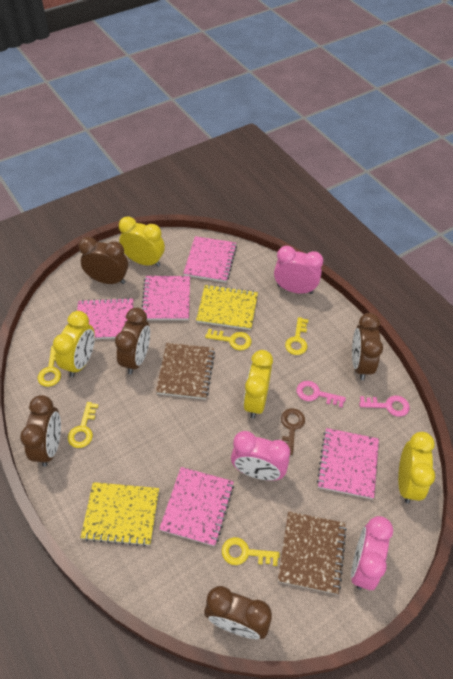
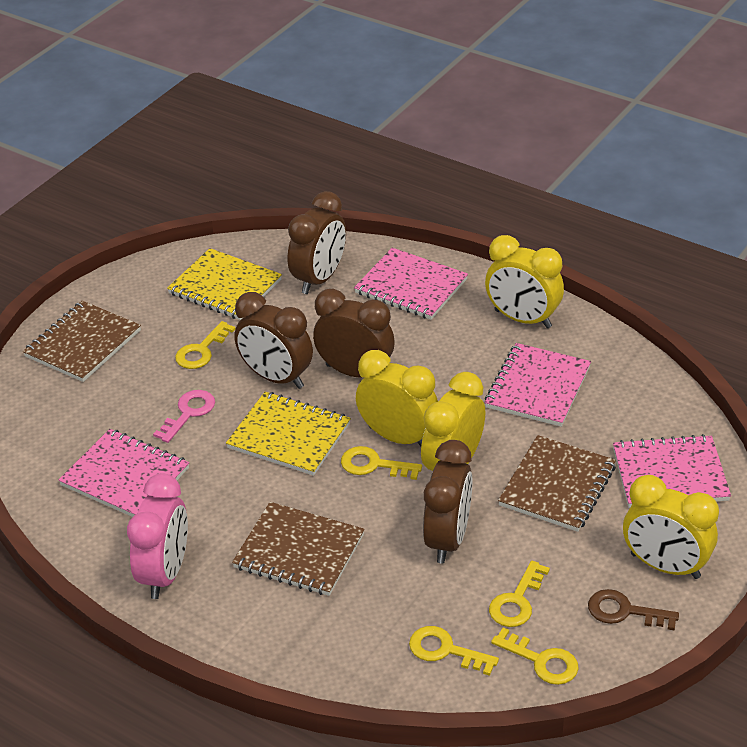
brown clock: 5 -> 4
brown notebook: 2 -> 3
pink clock: 3 -> 1
pink key: 2 -> 1
pink notebook: 5 -> 4

